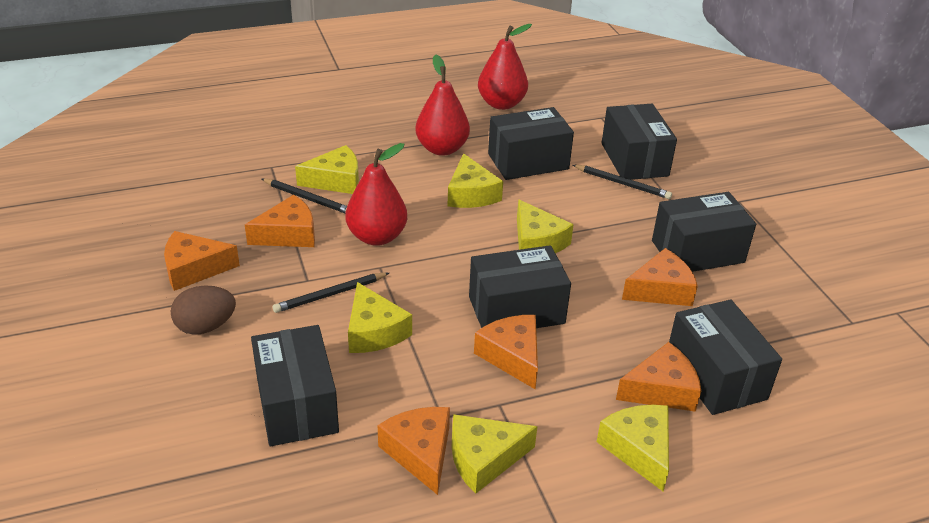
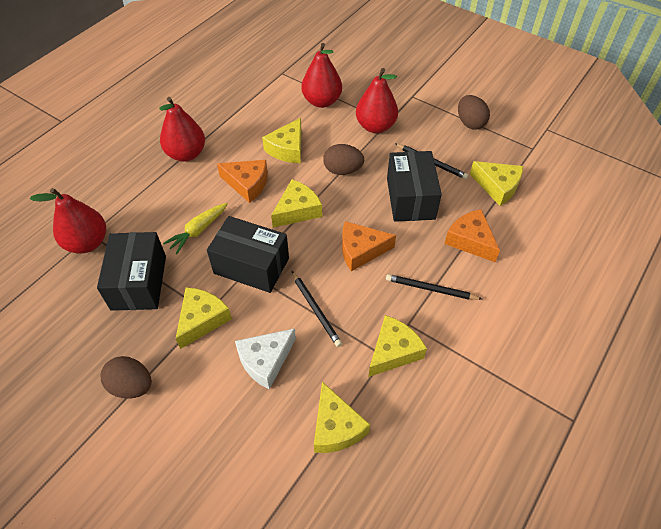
black box: 6 -> 3
brown egg: 1 -> 3
orange cheese: 6 -> 3
red pear: 3 -> 4
white cheese: 0 -> 1
yellow carrot: 0 -> 1

